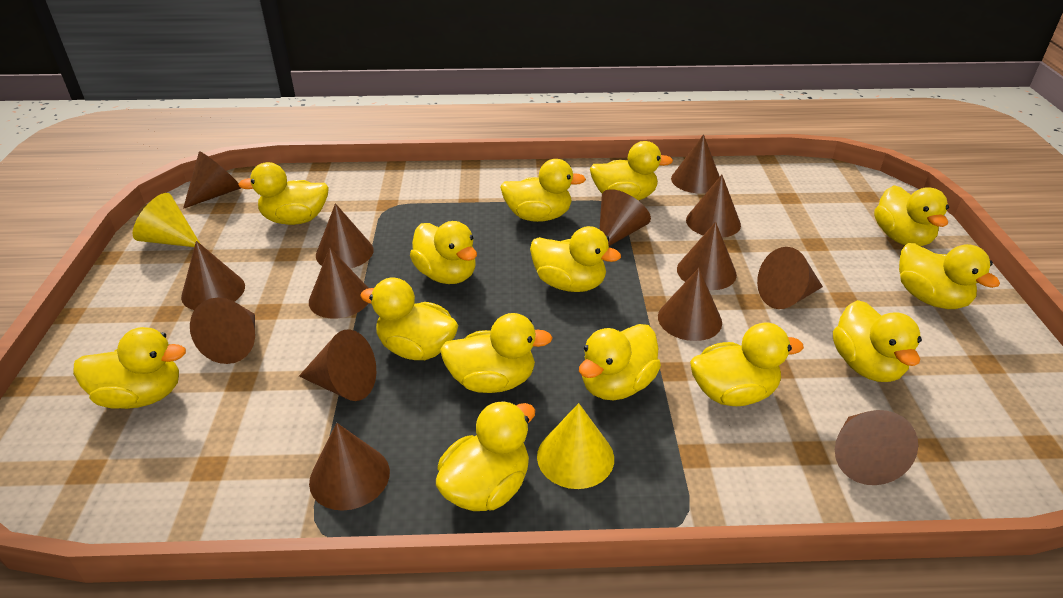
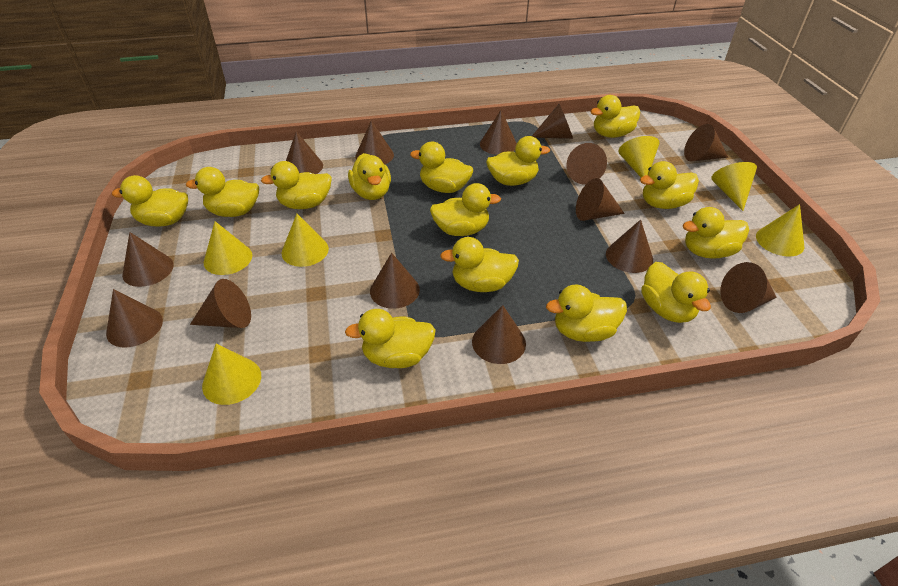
yellow cone: 2 -> 6

